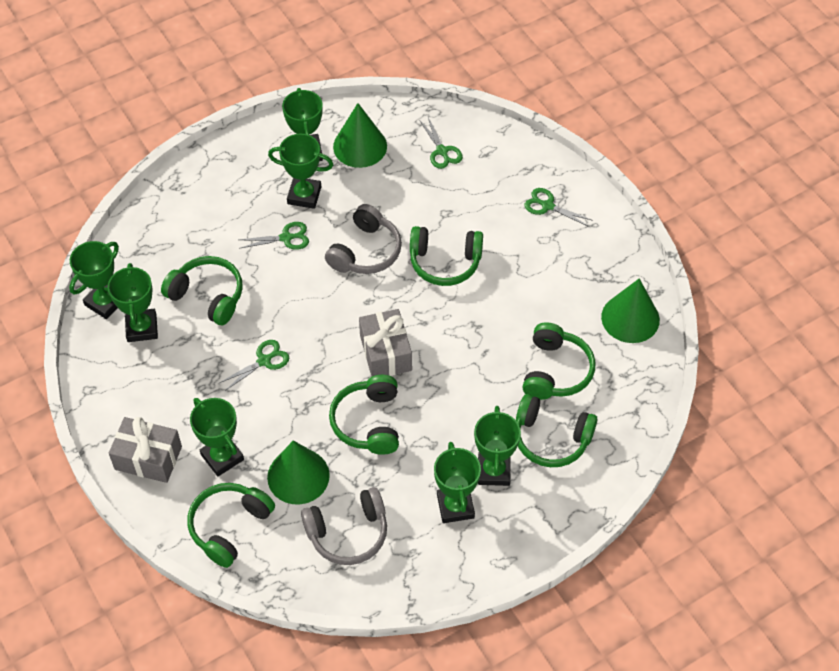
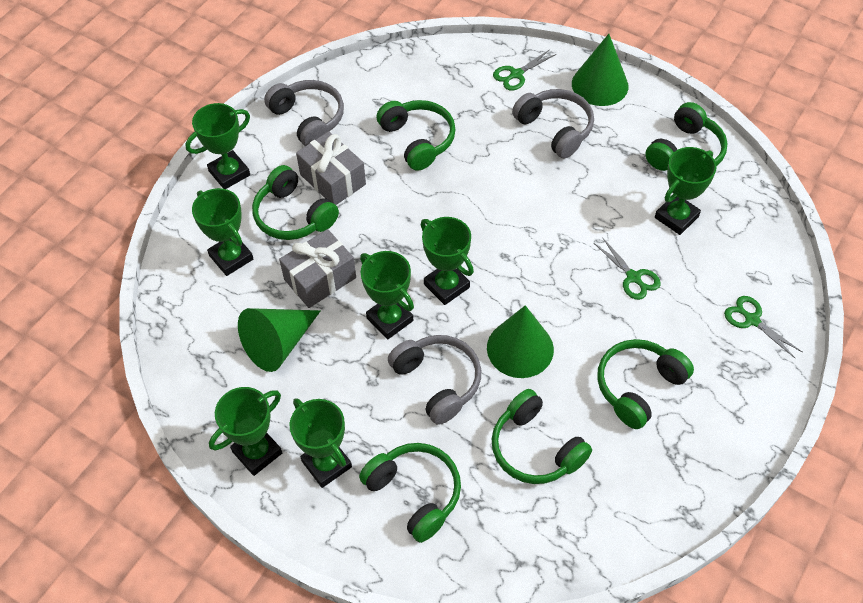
green scissors: 4 -> 3
grey headphones: 2 -> 3

